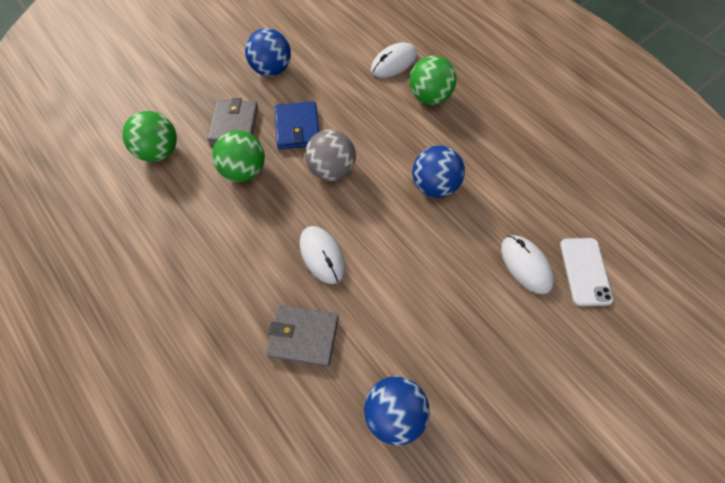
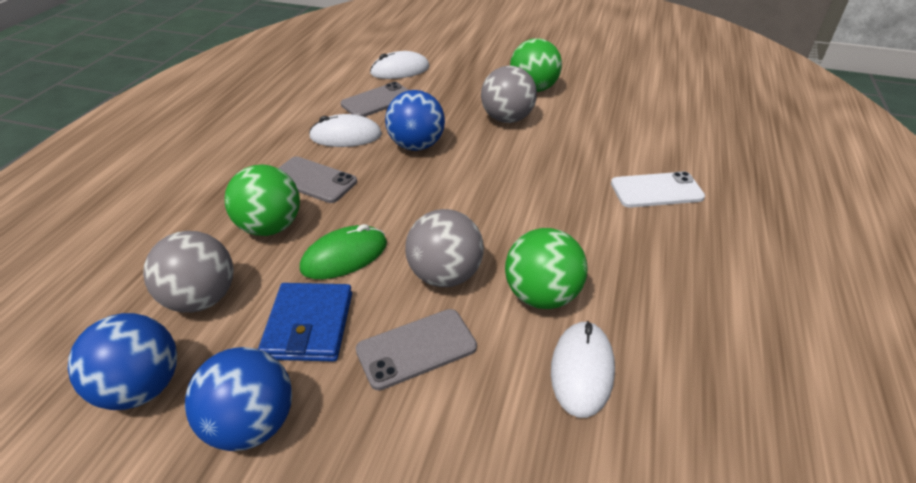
green mouse: 0 -> 1
grey ball: 1 -> 3
grey phone: 0 -> 3
grey wallet: 2 -> 0

